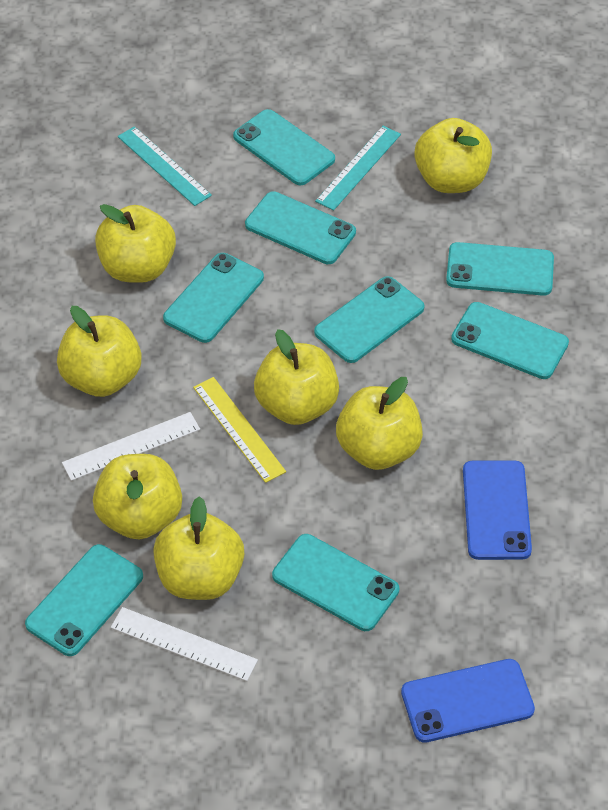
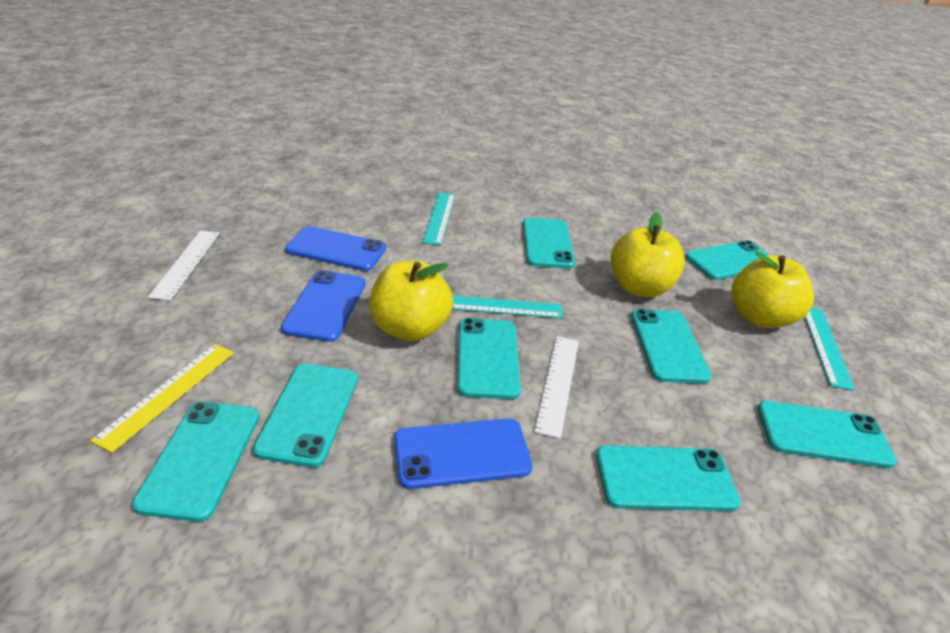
blue phone: 2 -> 3
turquoise ruler: 2 -> 3
yellow apple: 7 -> 3

